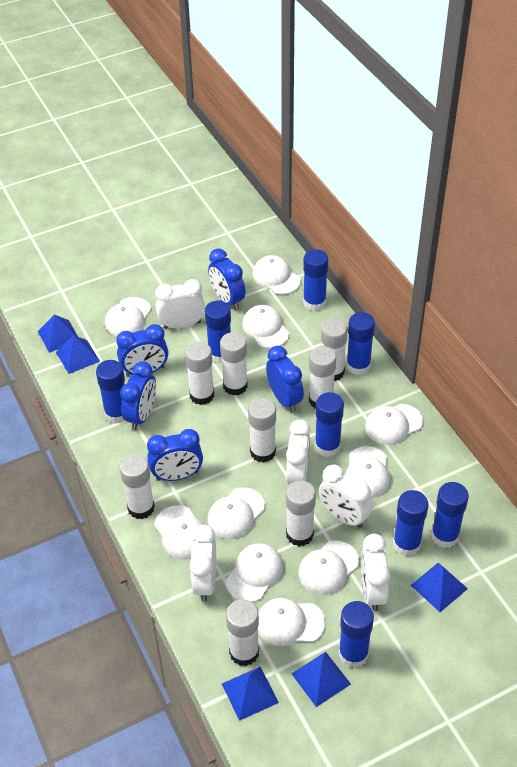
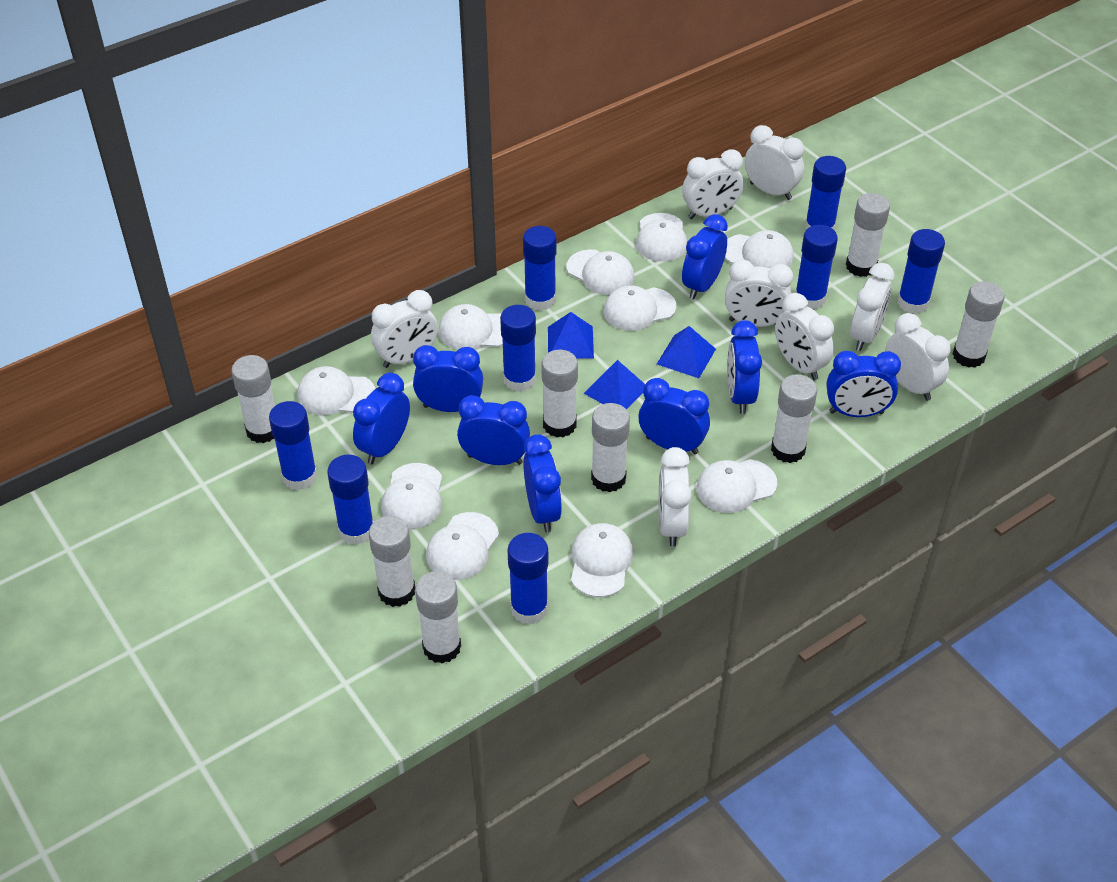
blue clock: 5 -> 8
blue pyramid: 5 -> 3
white clock: 5 -> 8

